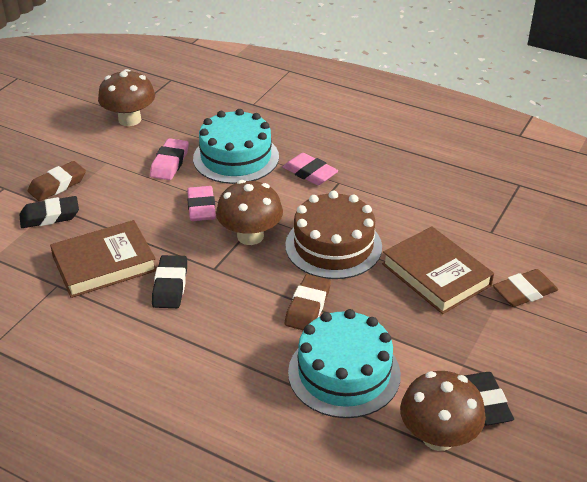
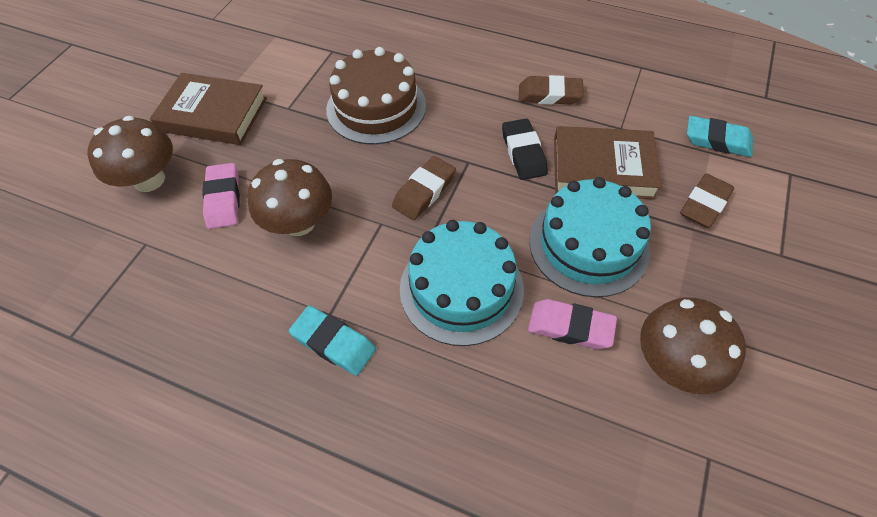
black eraser: 3 -> 1
pink eraser: 3 -> 2
turquoise eraser: 0 -> 2

